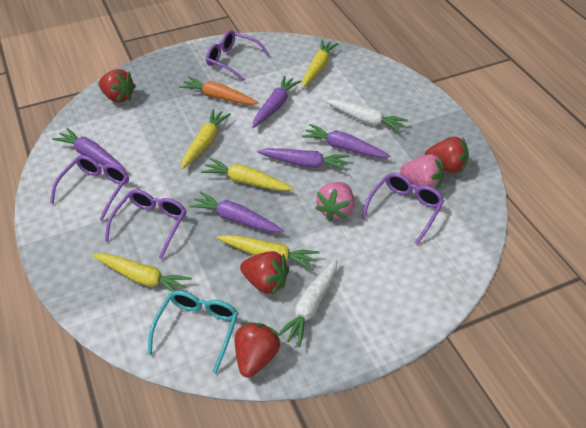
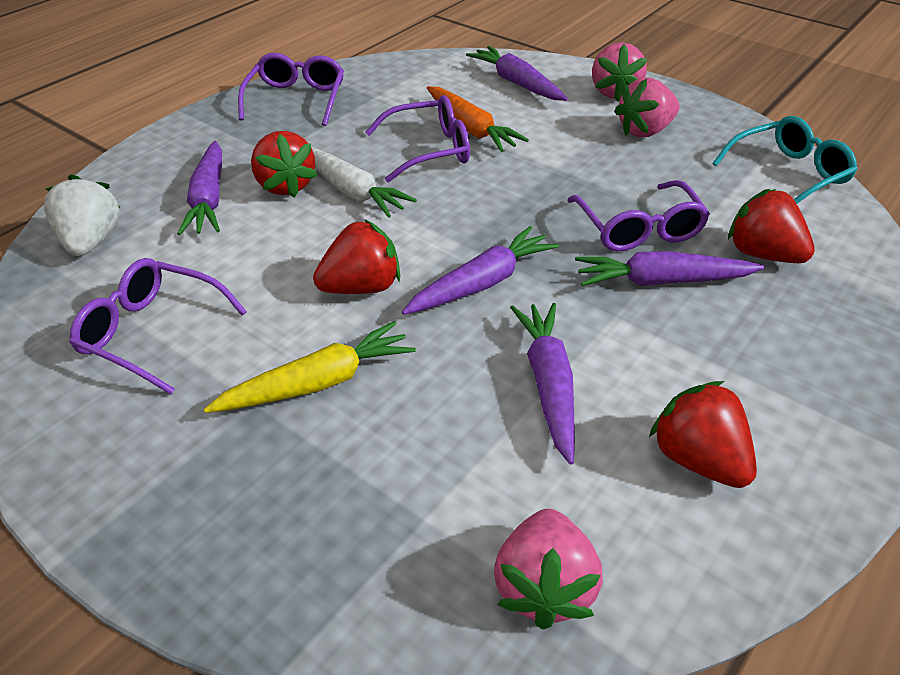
pink strawberry: 2 -> 3
white carrot: 2 -> 1
white strawberry: 0 -> 1
yellow carrot: 5 -> 1

